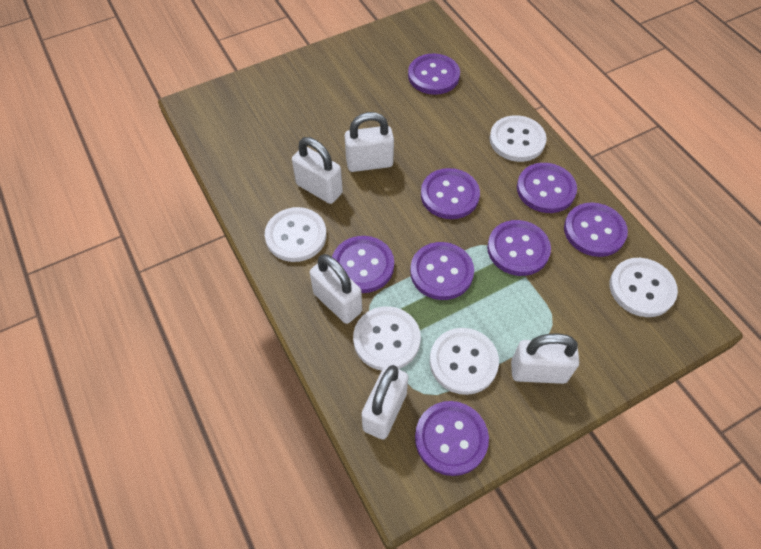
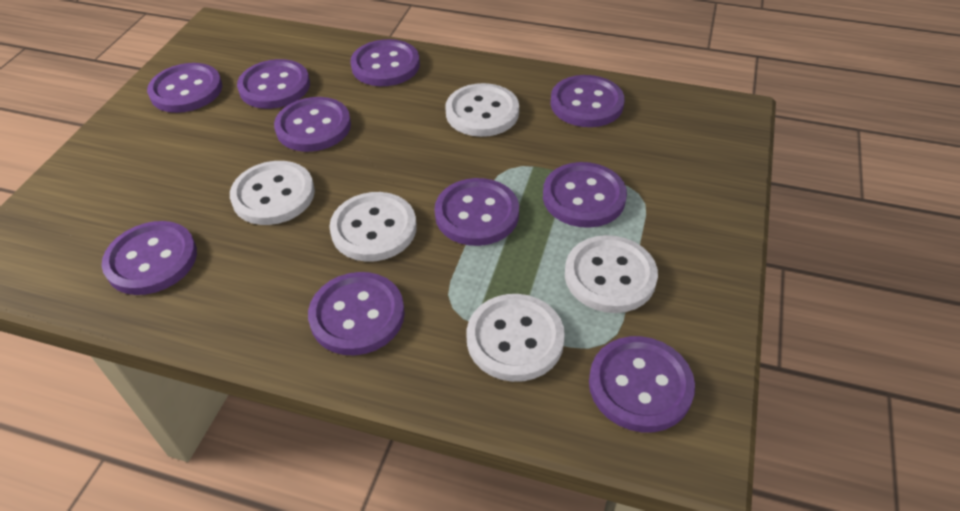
purple button: 8 -> 10
white padlock: 5 -> 0

